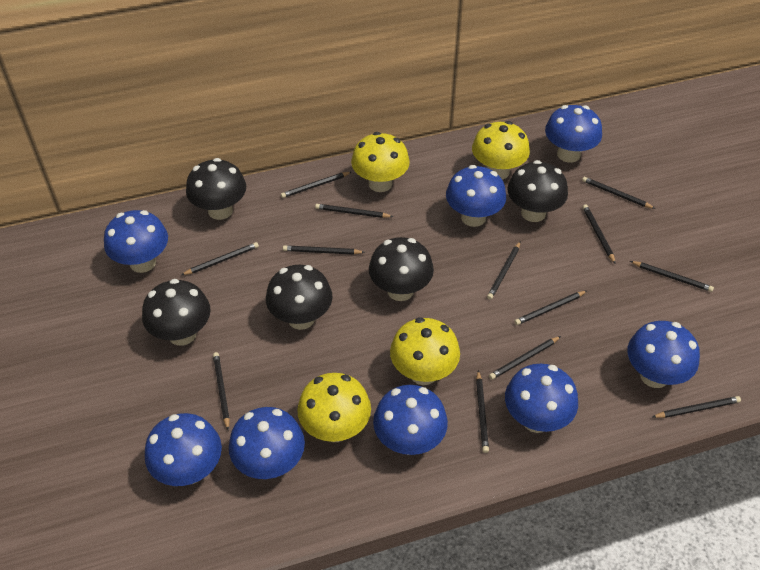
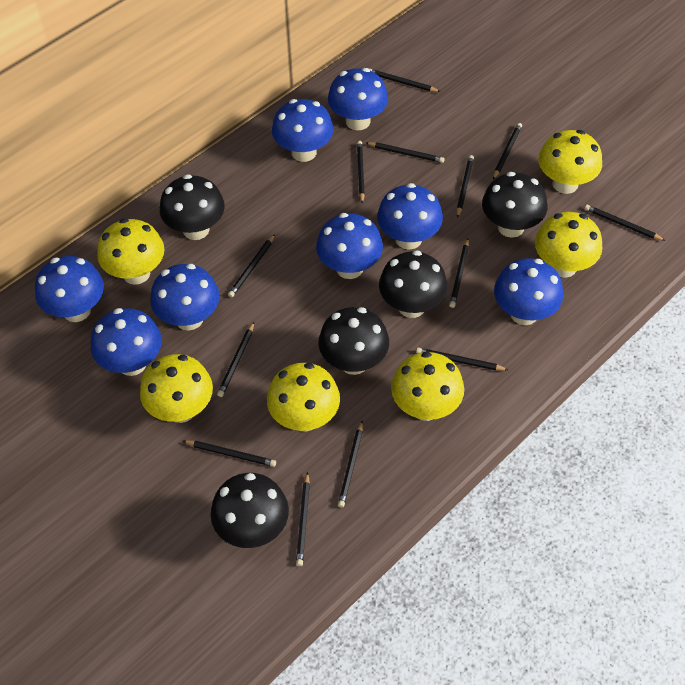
yellow mushroom: 4 -> 6

